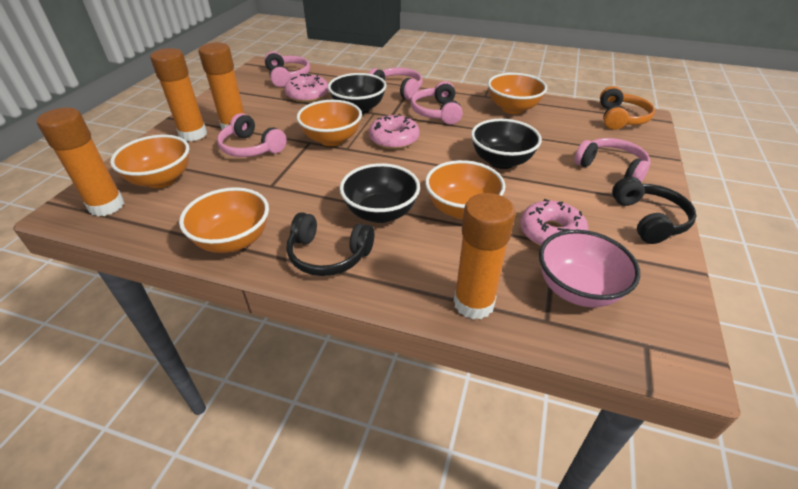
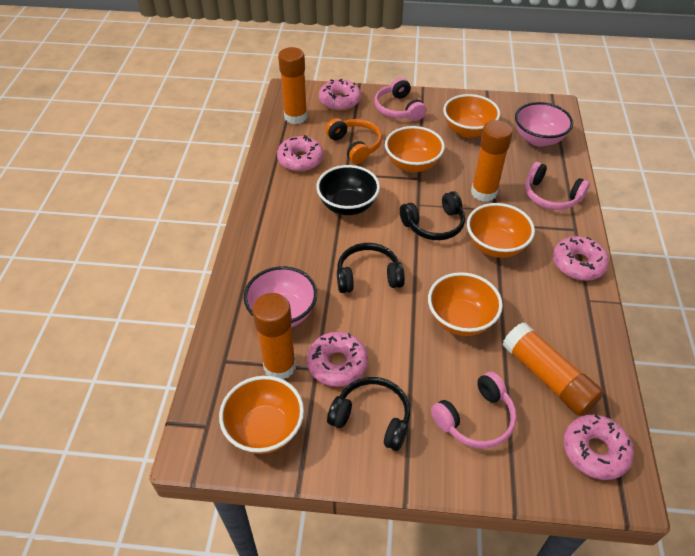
black bowl: 3 -> 1
black headphones: 2 -> 3
pink bowl: 1 -> 2
pink donut: 3 -> 5
pink headphones: 5 -> 3

